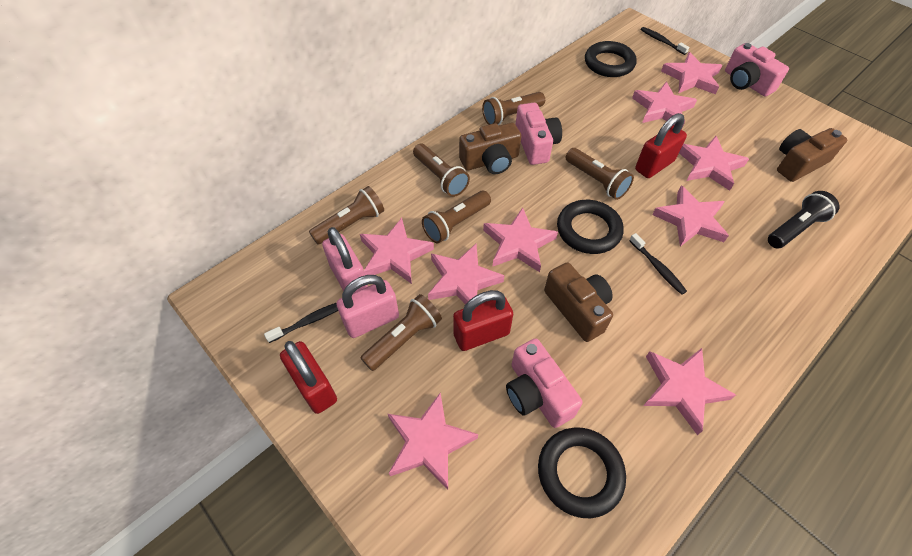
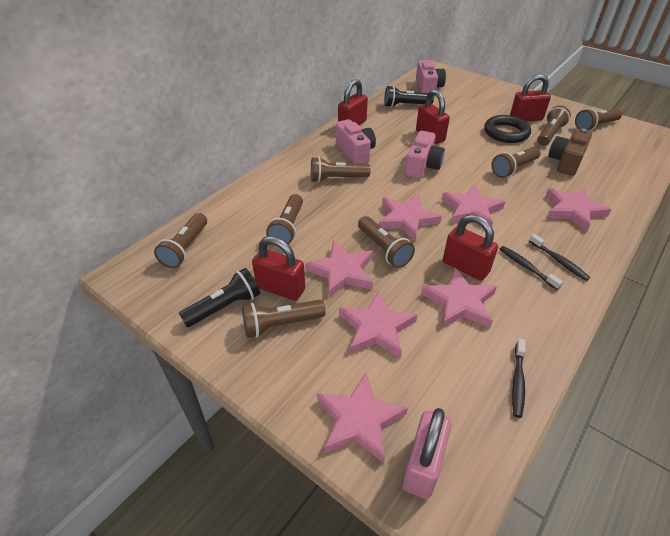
black flashlight: 1 -> 2
black ring: 3 -> 1
brown camera: 3 -> 1
brown flashlight: 6 -> 8
pink padlock: 2 -> 1
pink star: 9 -> 7
red padlock: 3 -> 5

